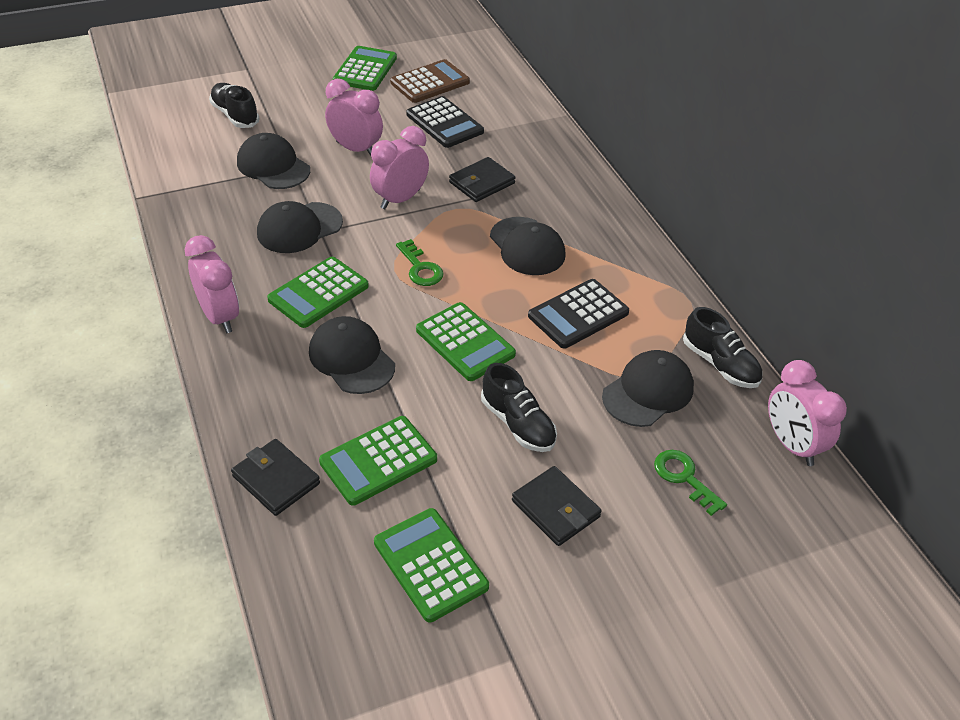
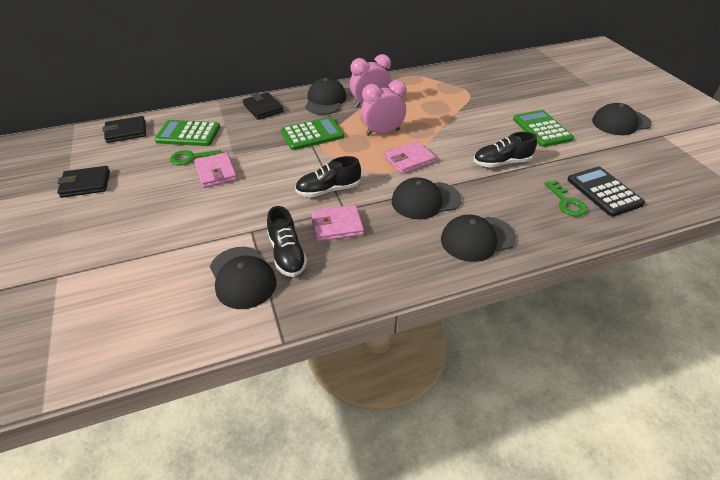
black calculator: 2 -> 1
brown calculator: 1 -> 0
green calculator: 5 -> 3
pink clock: 4 -> 2
pink wallet: 0 -> 3

